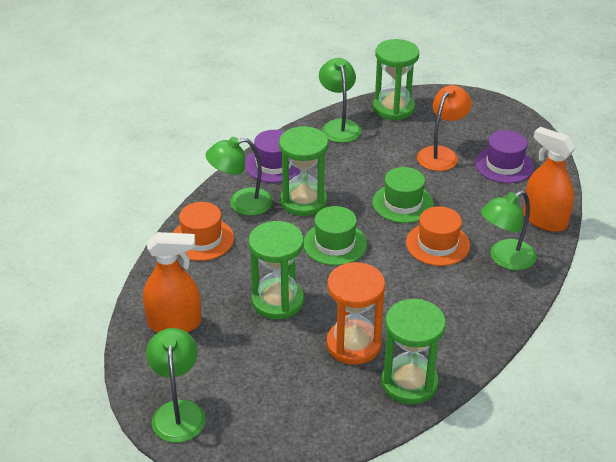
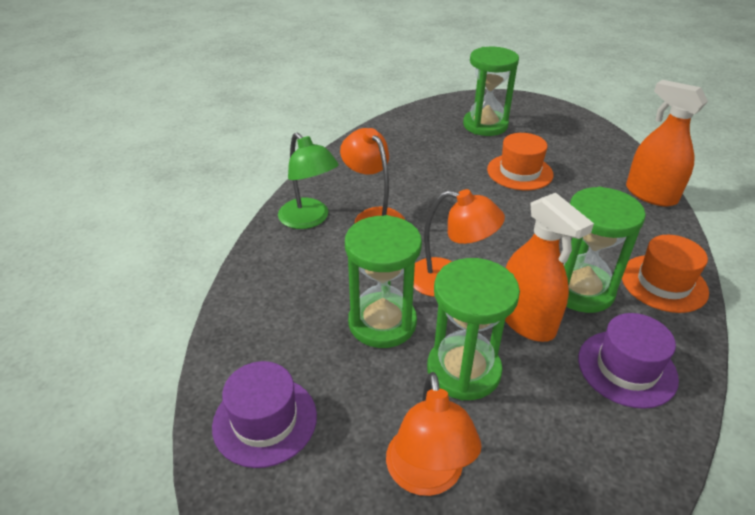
green hat: 2 -> 0
green lamp: 4 -> 1
orange hourglass: 1 -> 0
orange lamp: 1 -> 3

